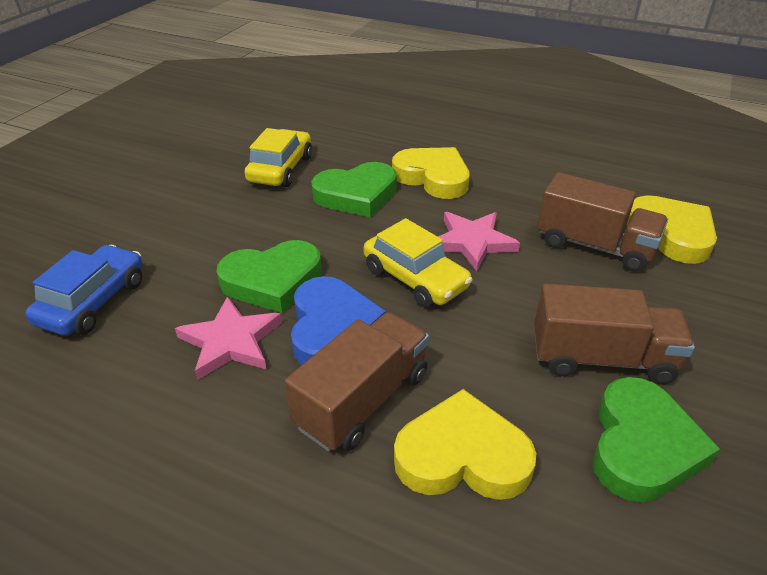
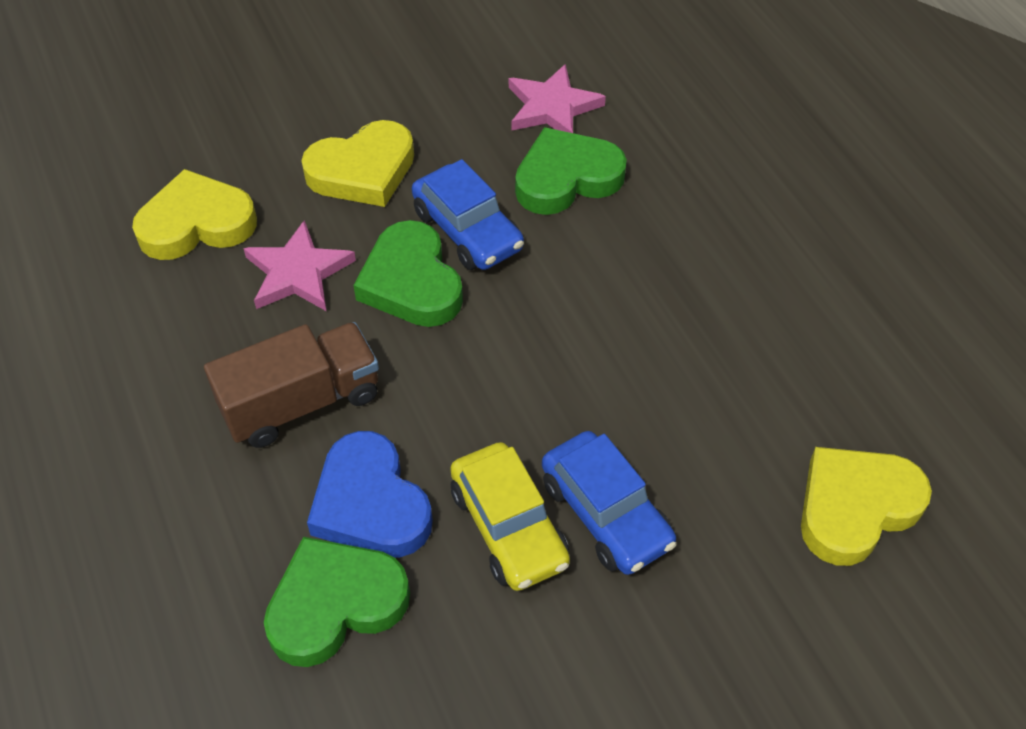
blue car: 1 -> 2
brown truck: 3 -> 1
yellow car: 2 -> 1

